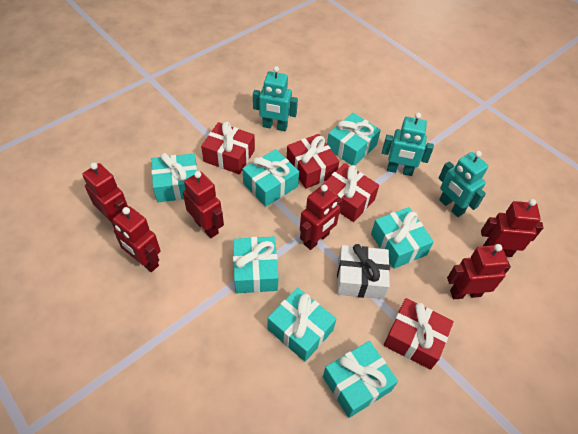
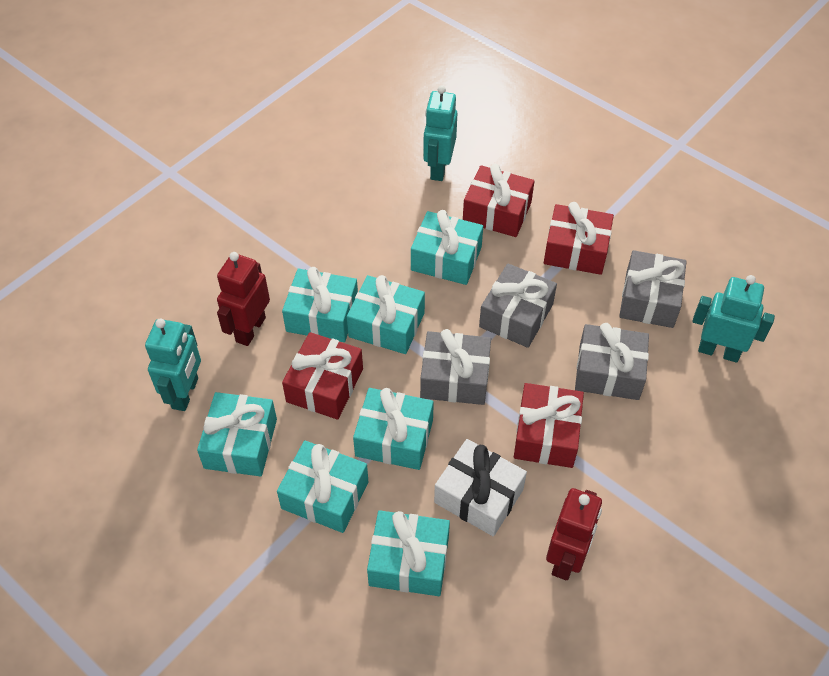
grey gift: 0 -> 4
red robot: 6 -> 2

